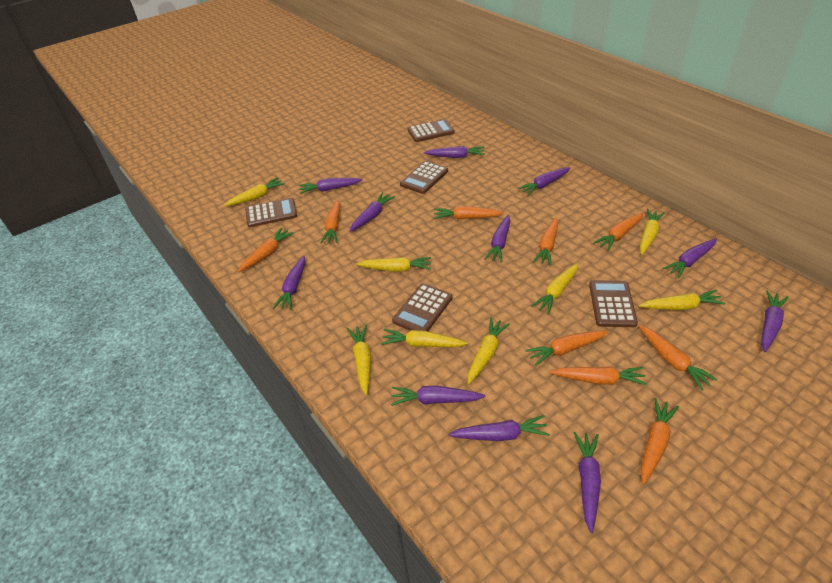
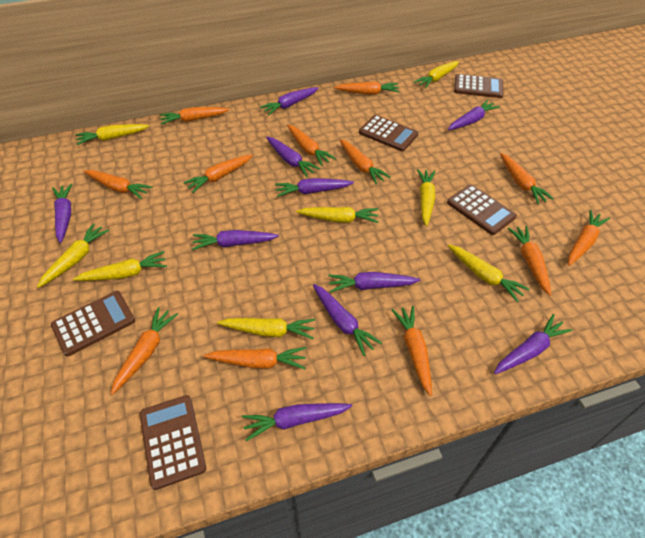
orange carrot: 9 -> 12
purple carrot: 11 -> 10

